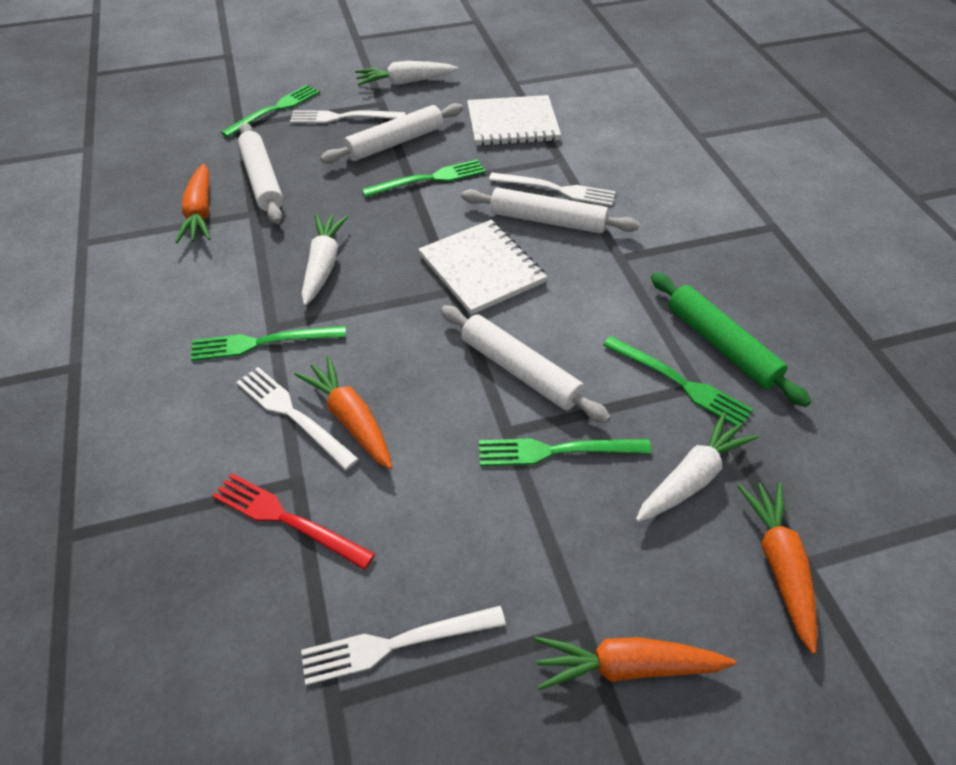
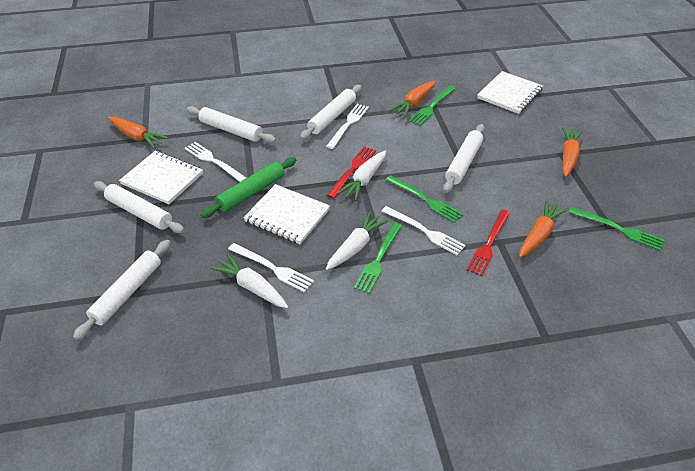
green fork: 5 -> 4
red fork: 1 -> 2
white notebook: 2 -> 3
white rolling pin: 4 -> 5

